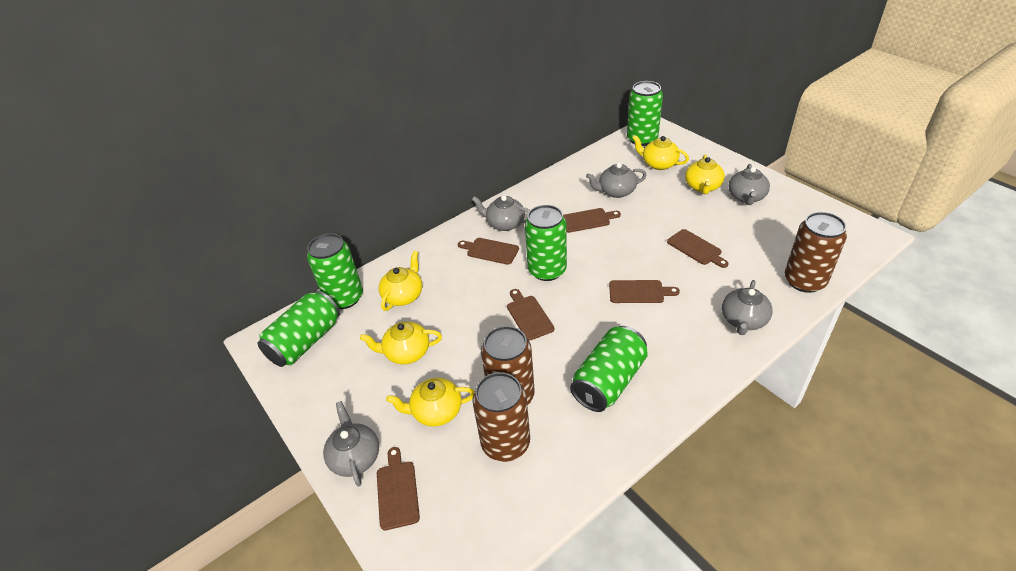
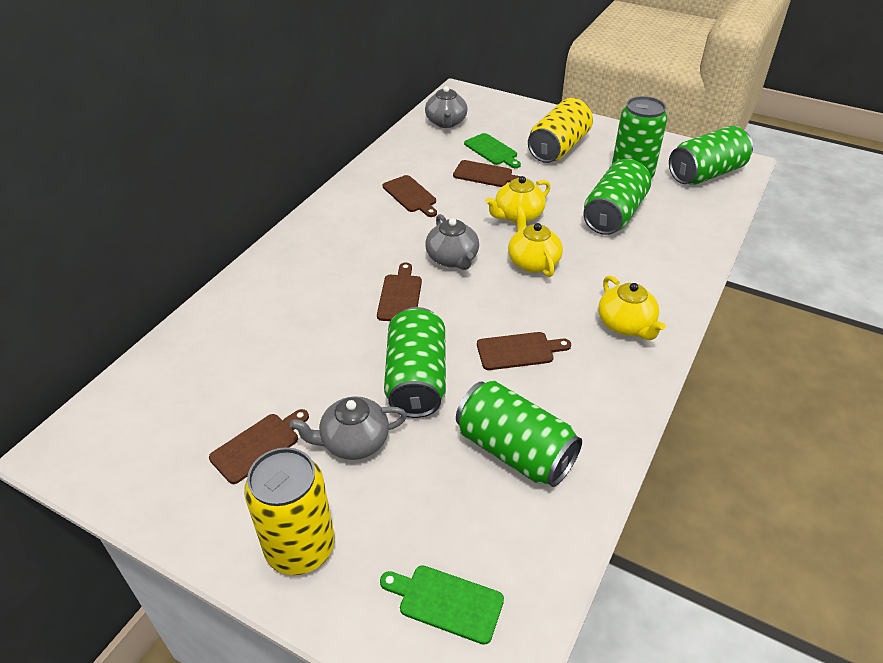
brown can: 3 -> 0
brown cutting board: 6 -> 5
green cutting board: 0 -> 2
grey teapot: 5 -> 3
yellow can: 0 -> 2
yellow teapot: 5 -> 3

